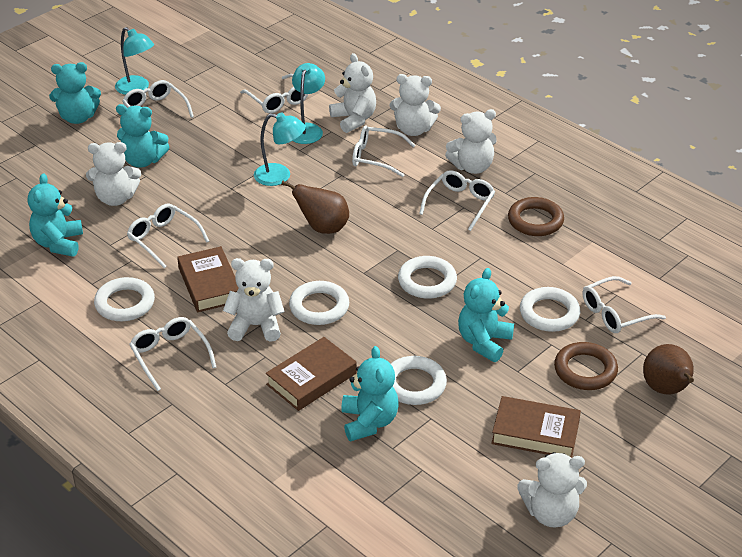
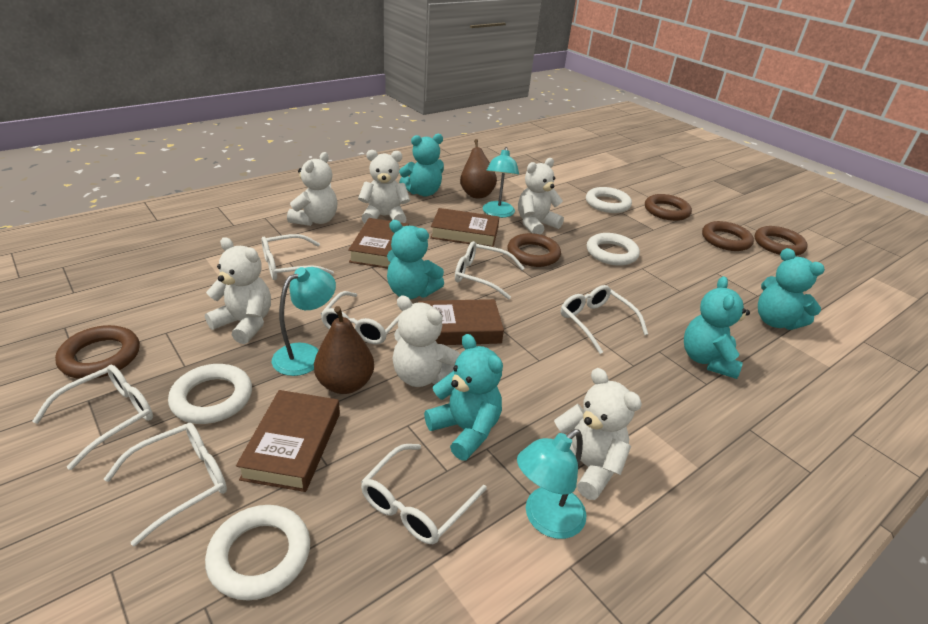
brown book: 3 -> 4
brown ring: 2 -> 5
white ring: 5 -> 4

